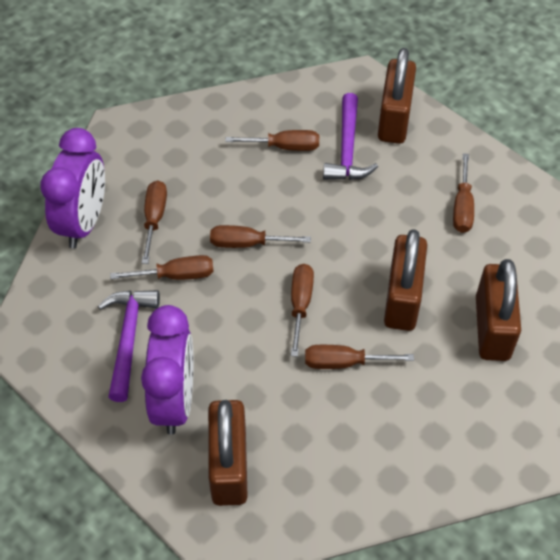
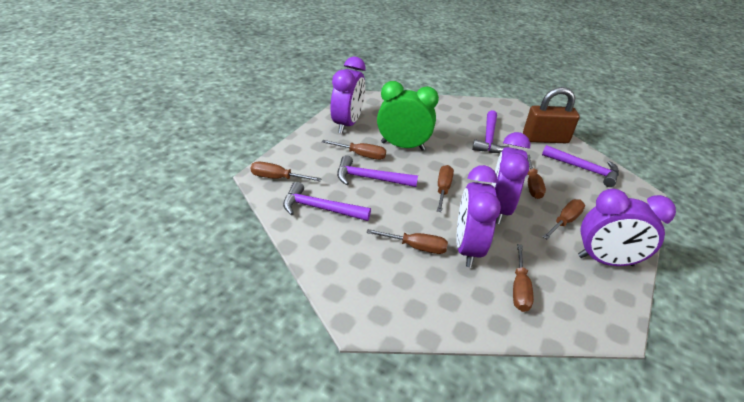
brown padlock: 4 -> 1
green clock: 0 -> 1
purple clock: 2 -> 4
purple hammer: 2 -> 4

